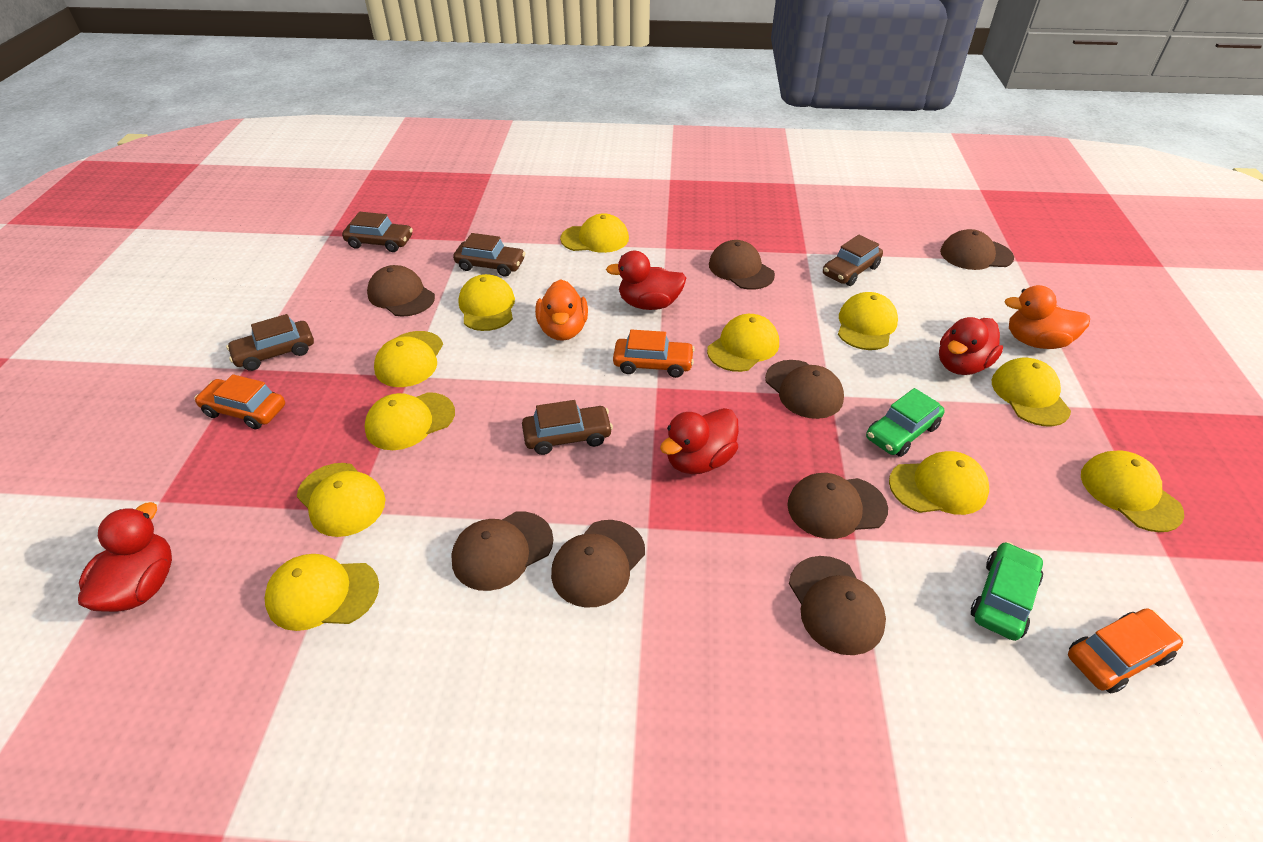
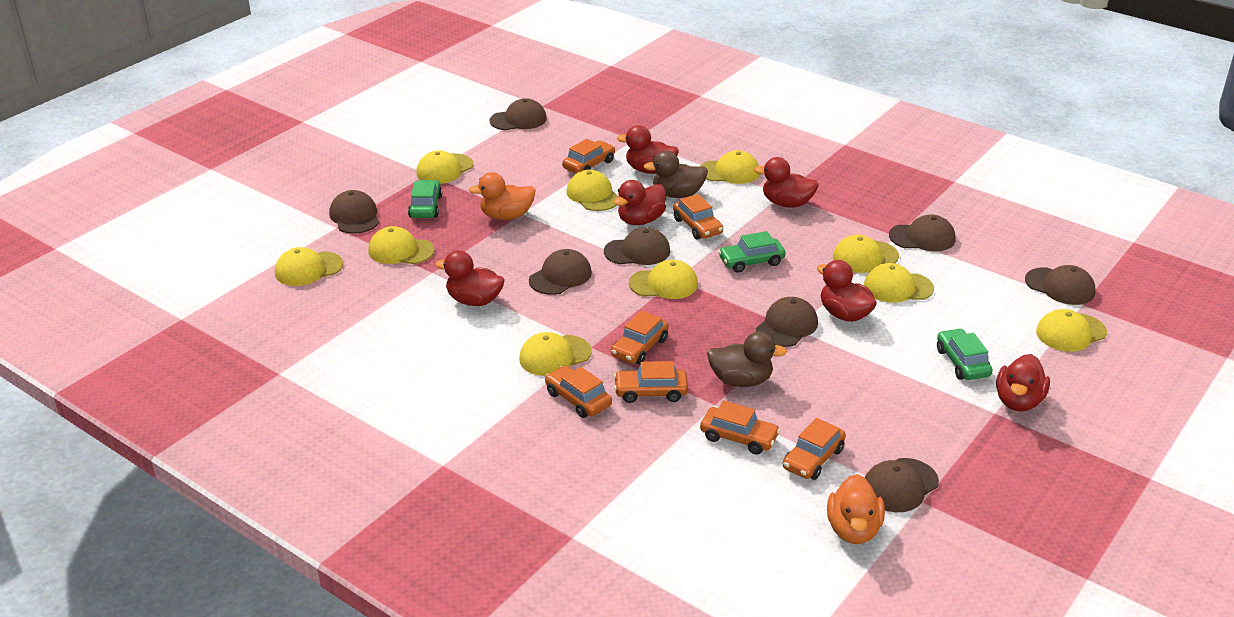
brown car: 5 -> 0
brown duck: 0 -> 2
green car: 2 -> 3
orange car: 3 -> 7
red duck: 4 -> 6
yellow cap: 11 -> 10

